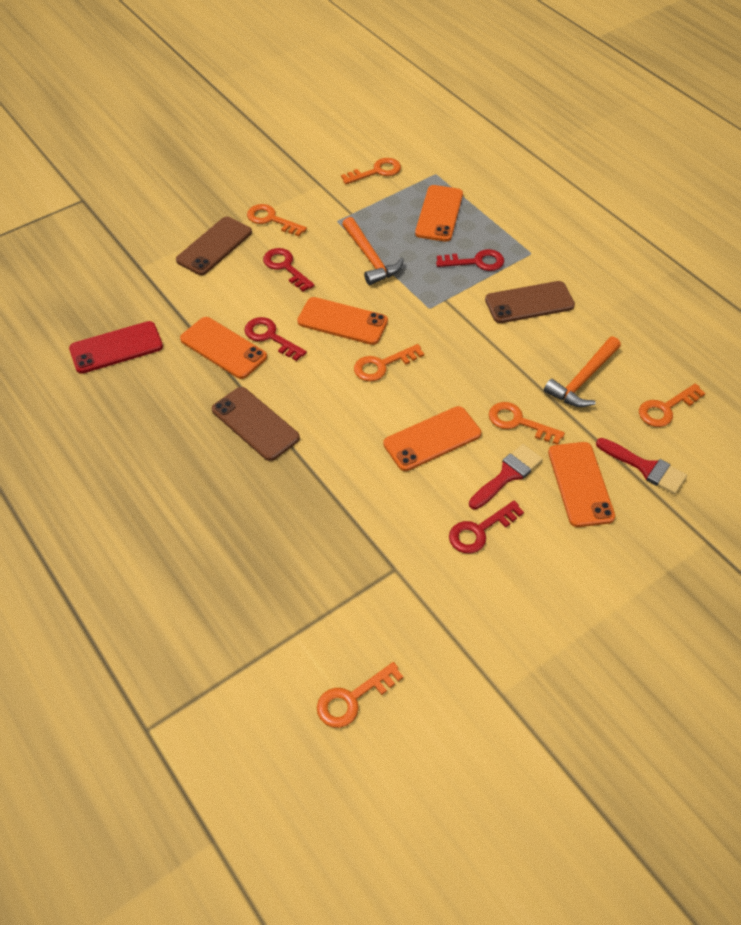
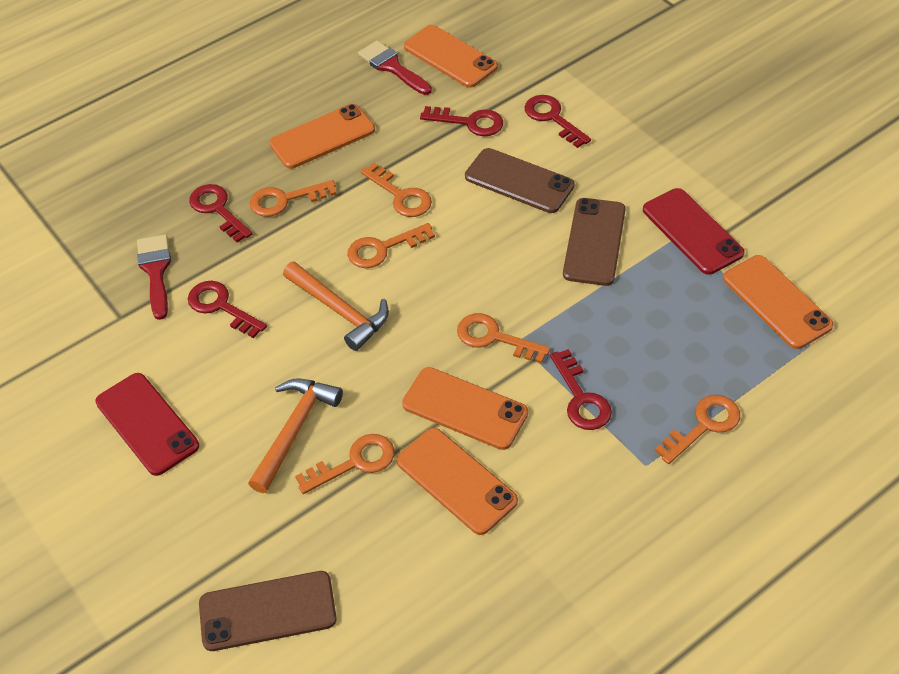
red key: 4 -> 5
red phone: 1 -> 2

